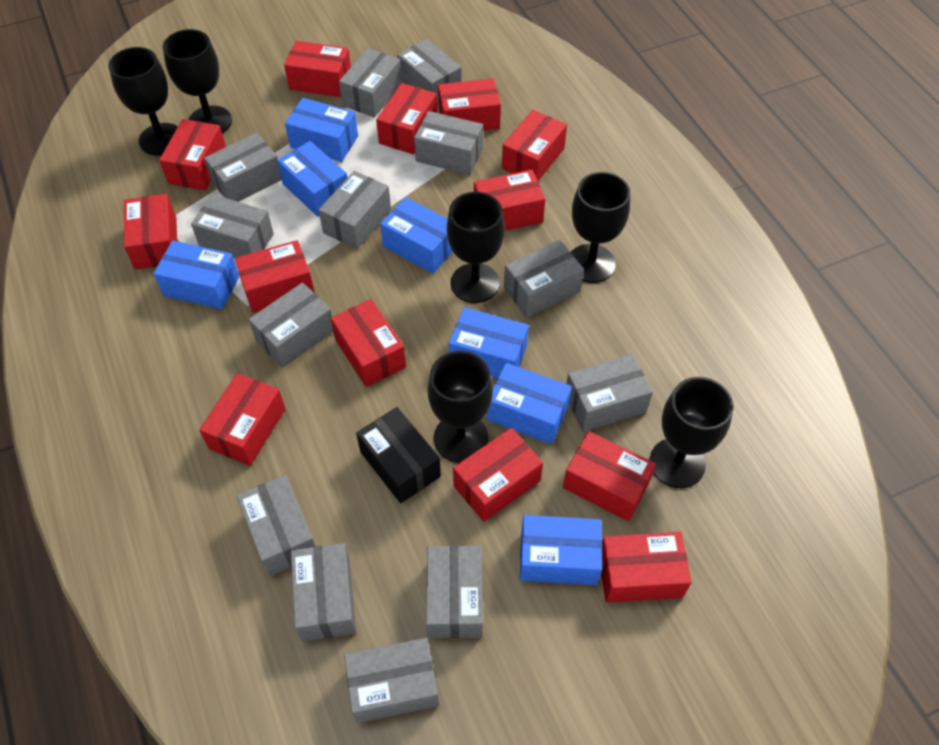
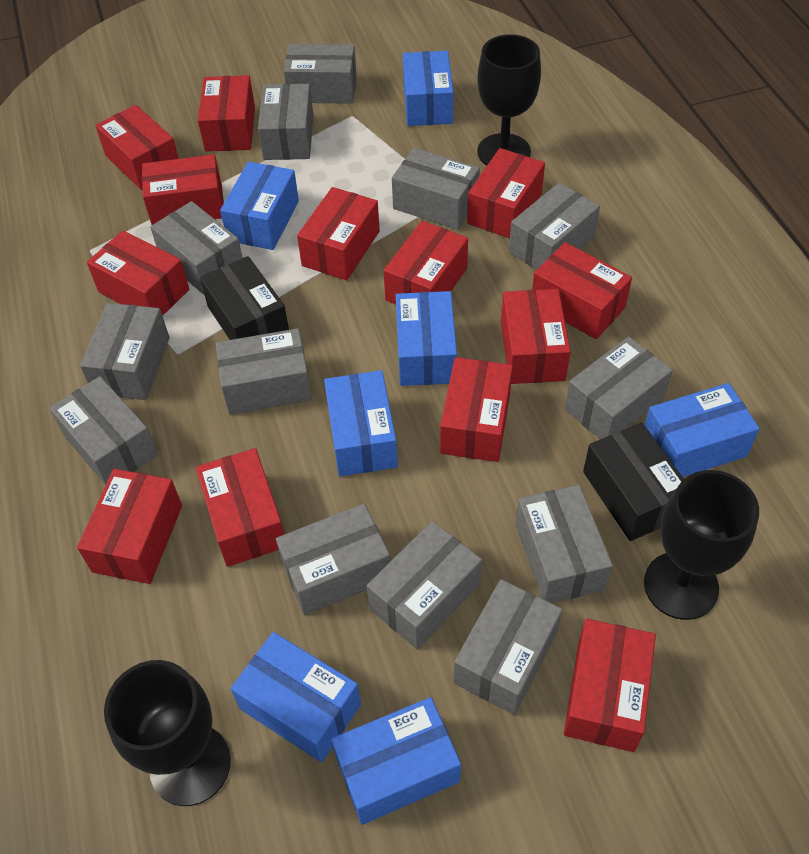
black box: 1 -> 2
black goblet: 6 -> 3

